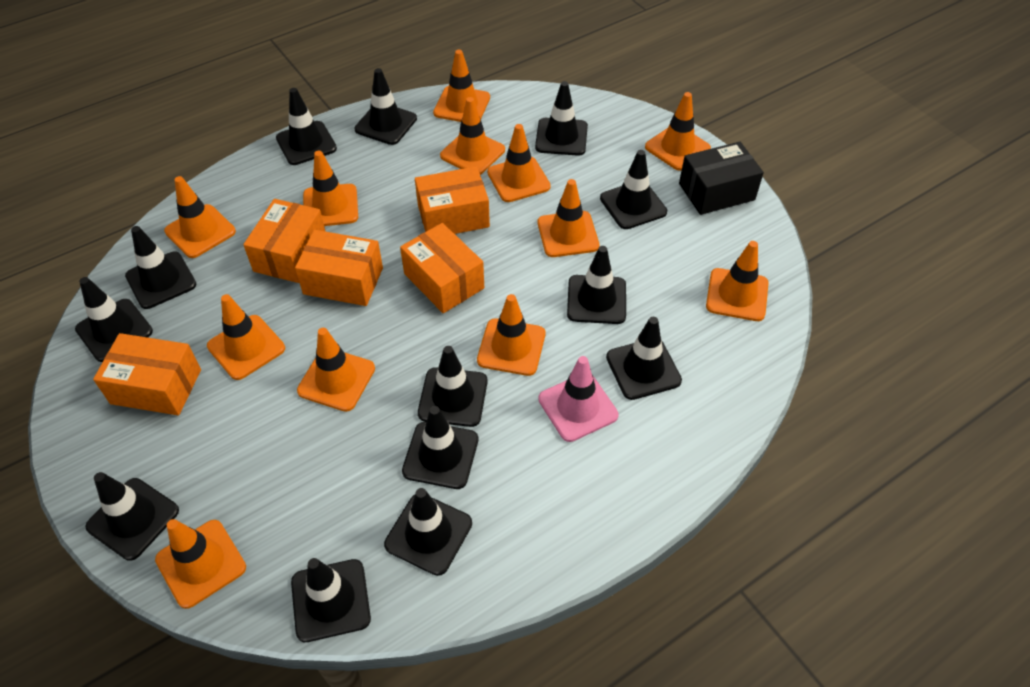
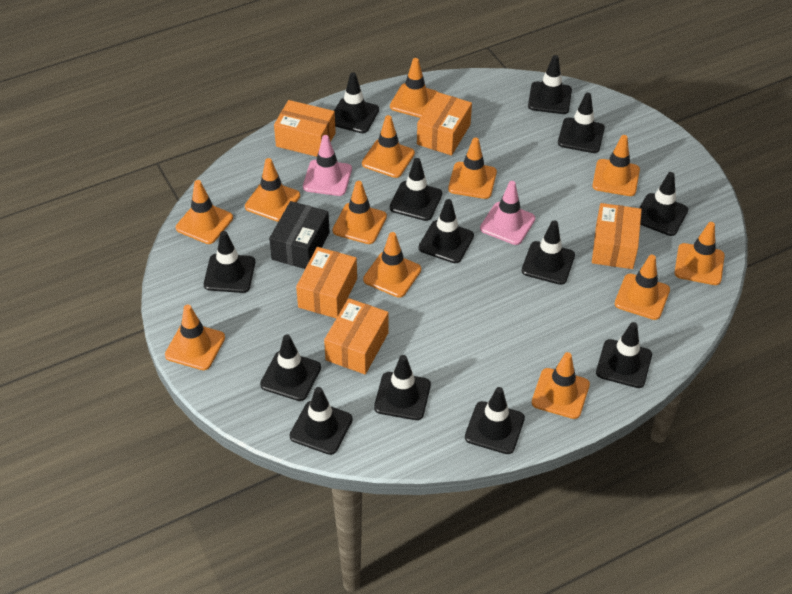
pink traffic cone: 1 -> 2

